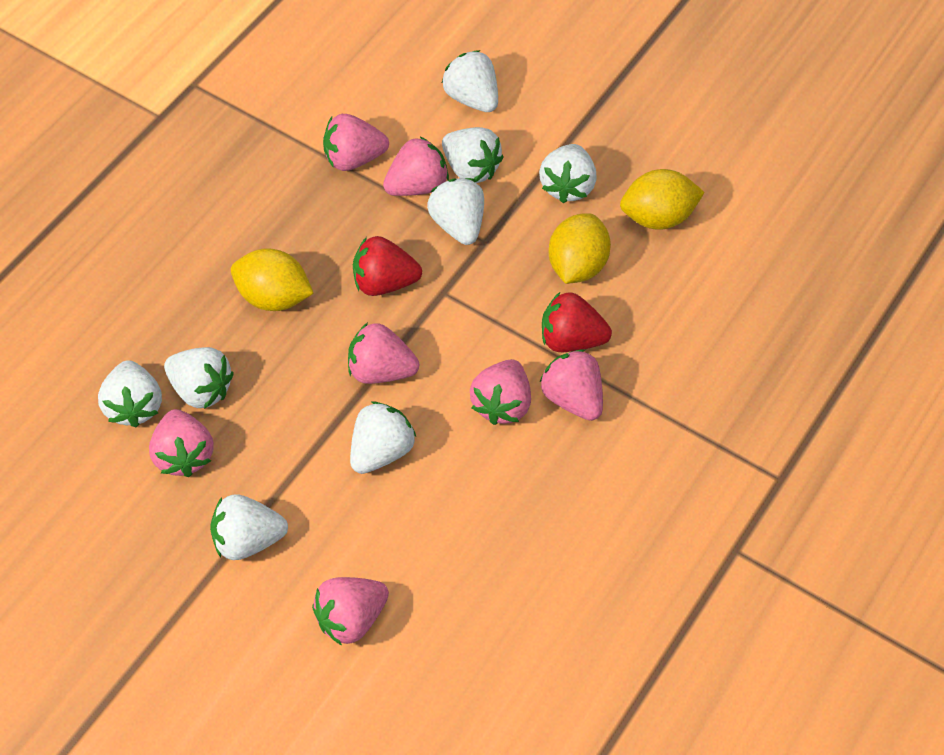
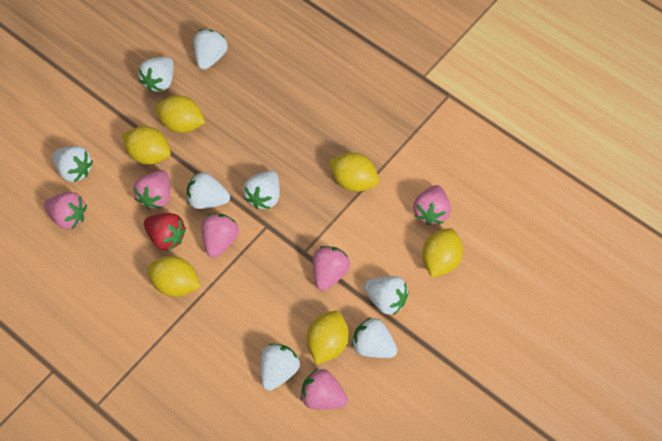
pink strawberry: 7 -> 6
red strawberry: 2 -> 1
yellow lemon: 3 -> 6

